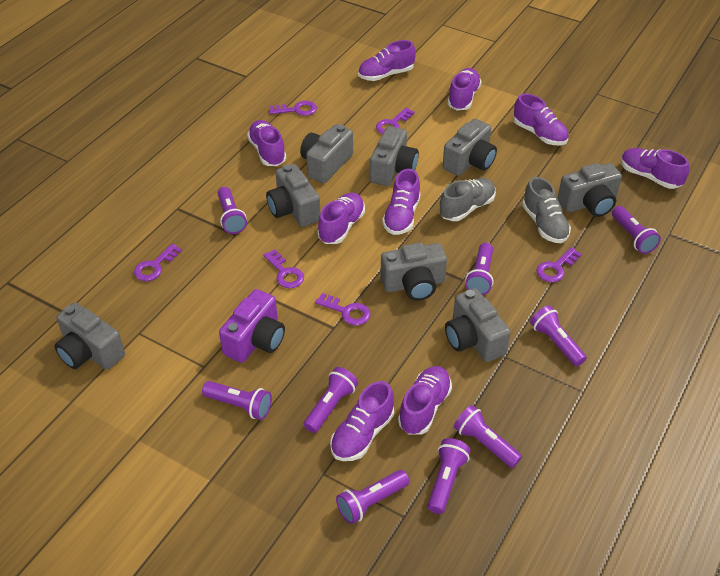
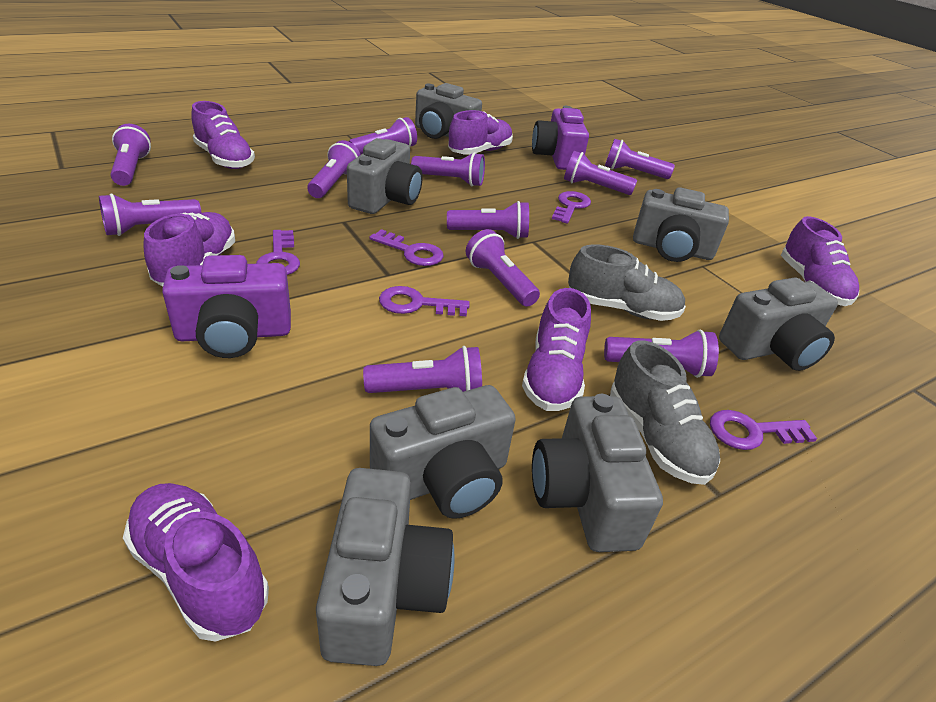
grey camera: 8 -> 7
purple camera: 1 -> 2
purple flashlight: 9 -> 11
purple key: 6 -> 5
purple shoe: 9 -> 6

